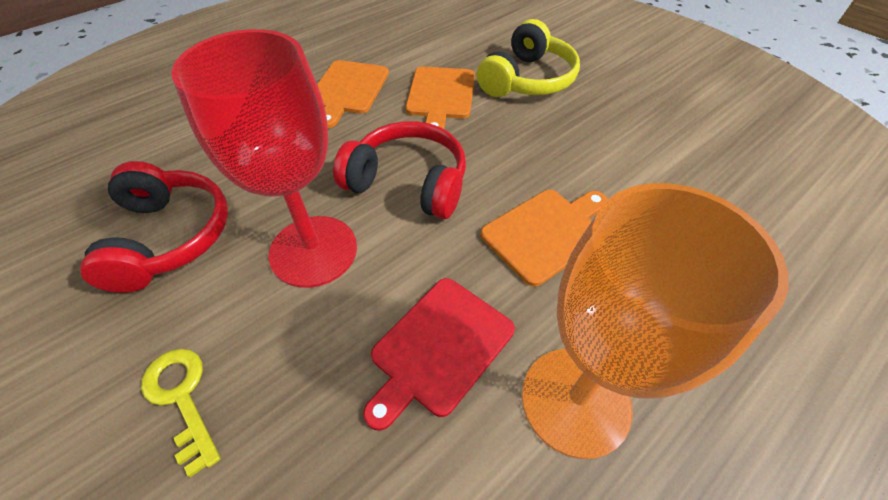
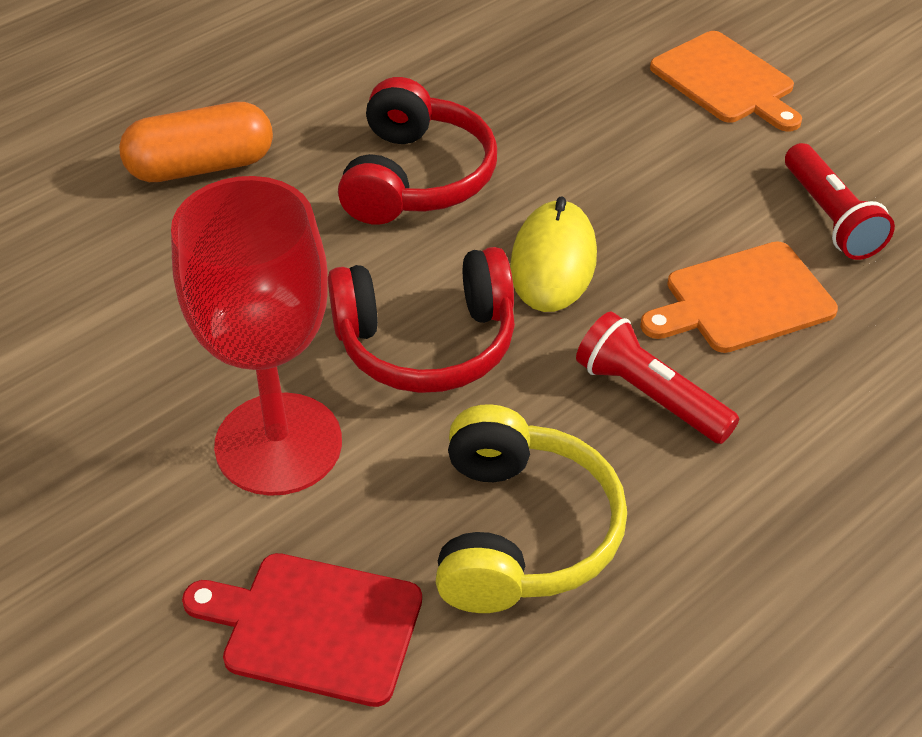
orange capsule: 0 -> 1
orange cutting board: 3 -> 2
orange goblet: 1 -> 0
red flashlight: 0 -> 2
yellow key: 1 -> 0
yellow mouse: 0 -> 1

